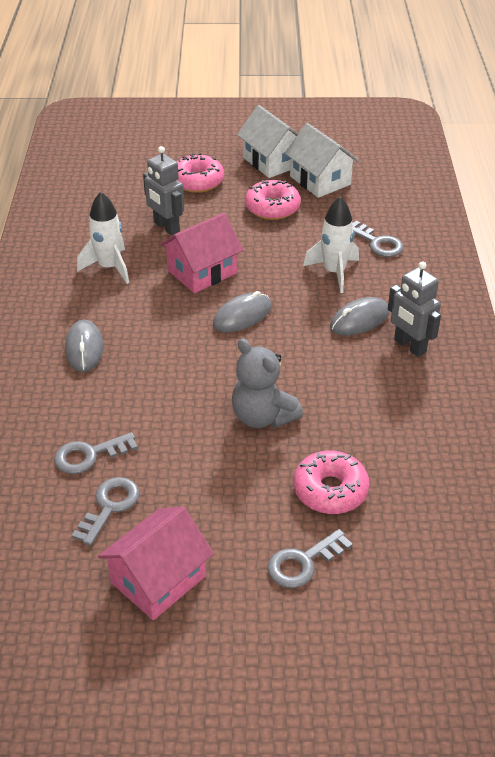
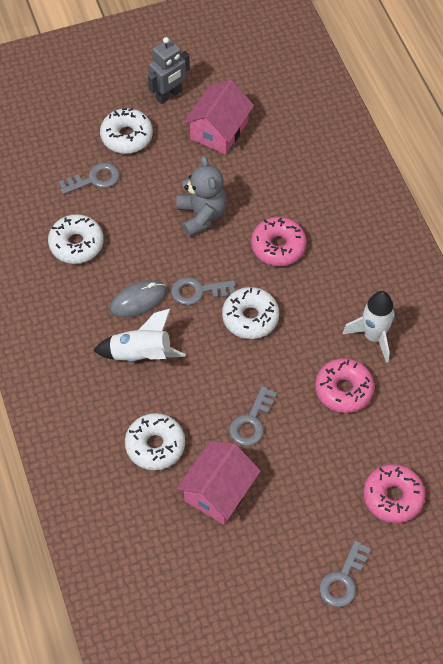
grey mouse: 3 -> 1
grey robot: 2 -> 1
white donut: 0 -> 4
white house: 2 -> 0

